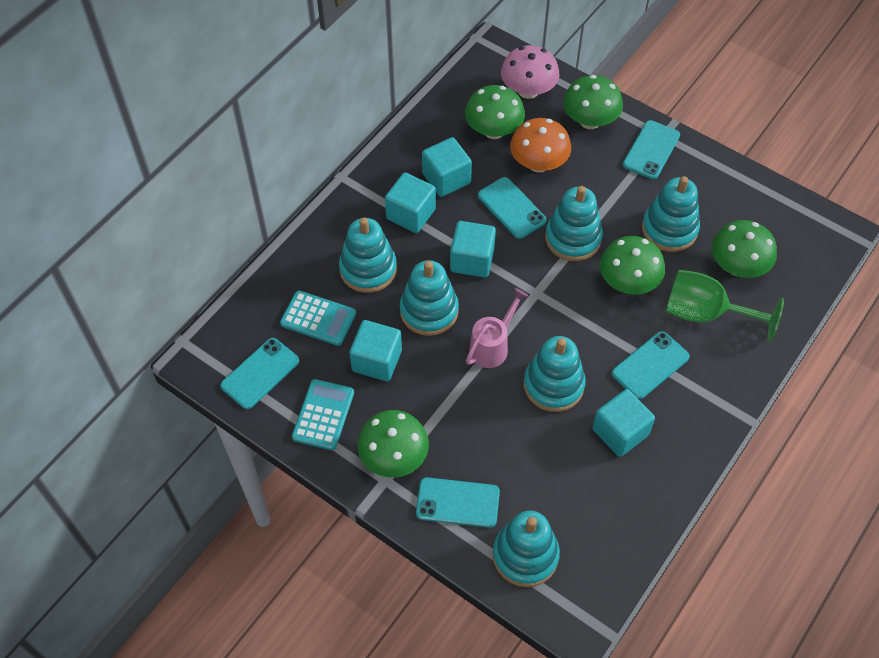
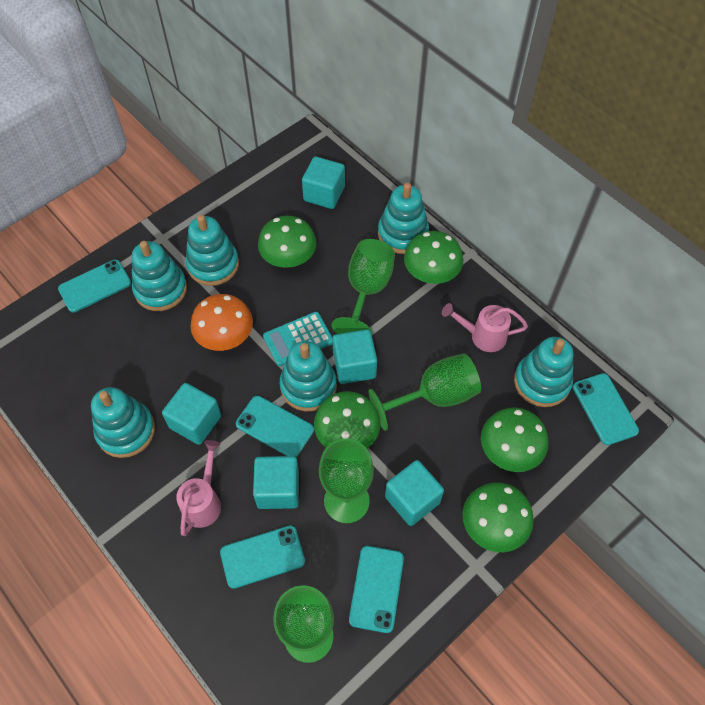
green goblet: 1 -> 4
pink mushroom: 1 -> 0
pink watering can: 1 -> 2
turquoise calculator: 2 -> 1

